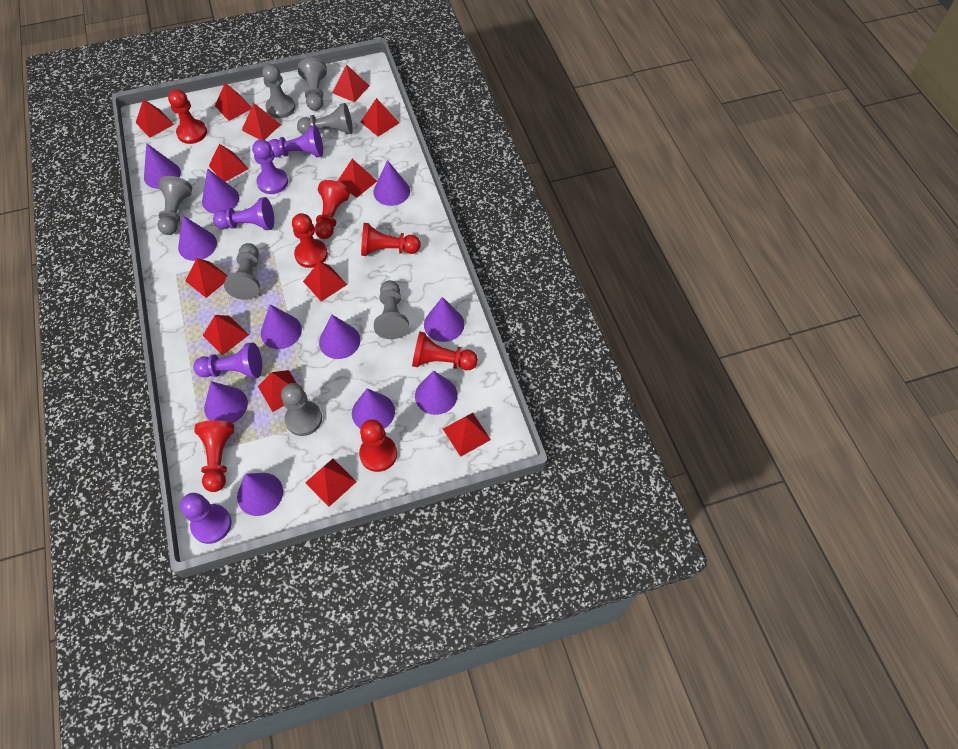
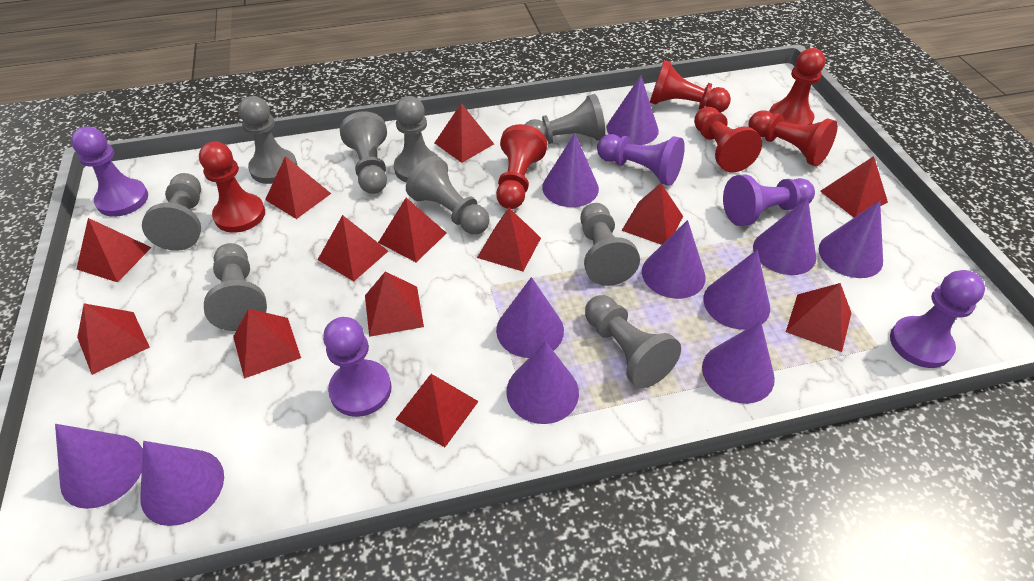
grey pawn: 7 -> 9
red pawn: 7 -> 6

